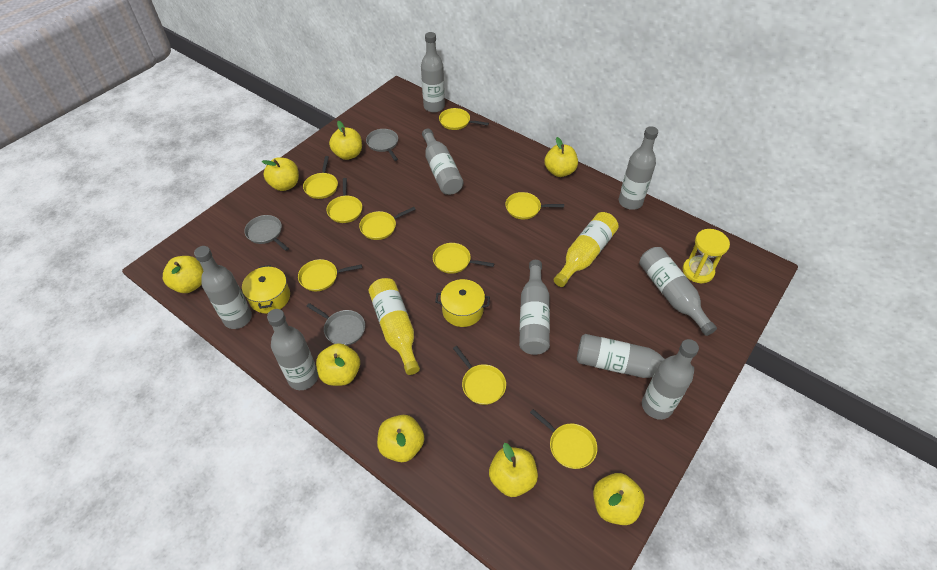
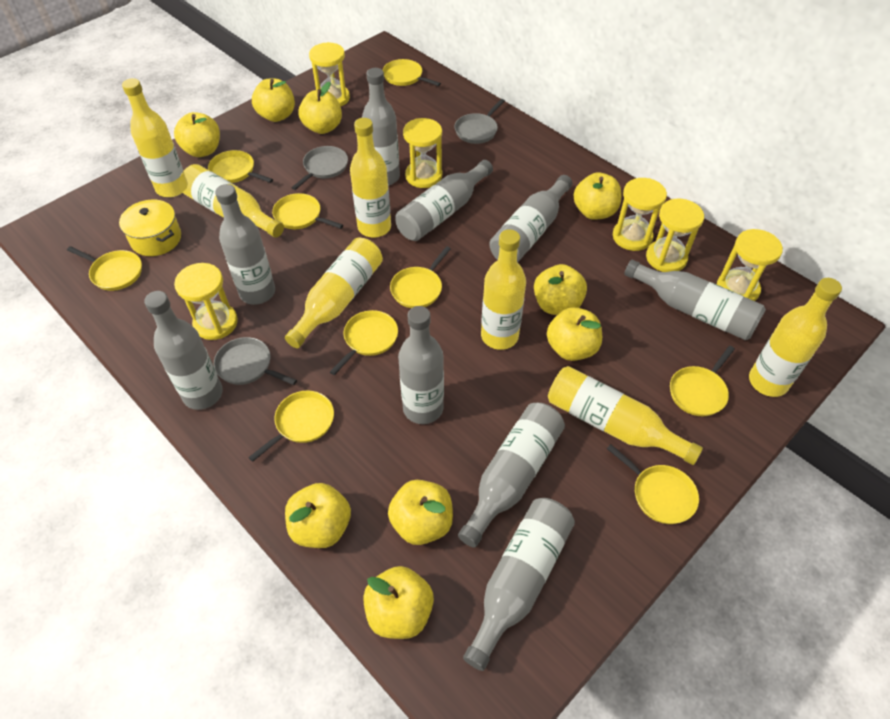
yellow apple: 8 -> 9
yellow bottle: 2 -> 7
yellow hourglass: 1 -> 6
yellow pot: 2 -> 1

